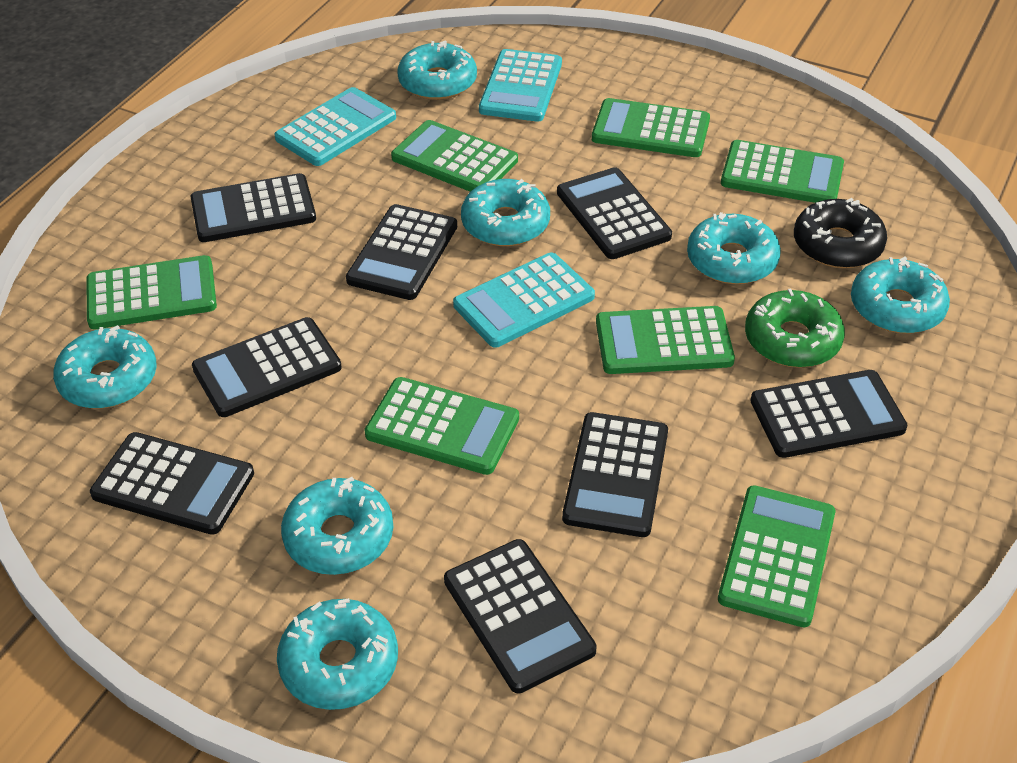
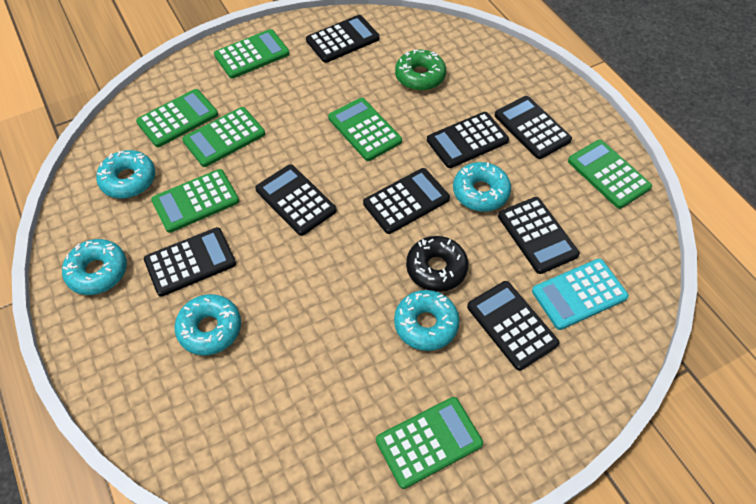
turquoise calculator: 3 -> 1
turquoise donut: 7 -> 5

